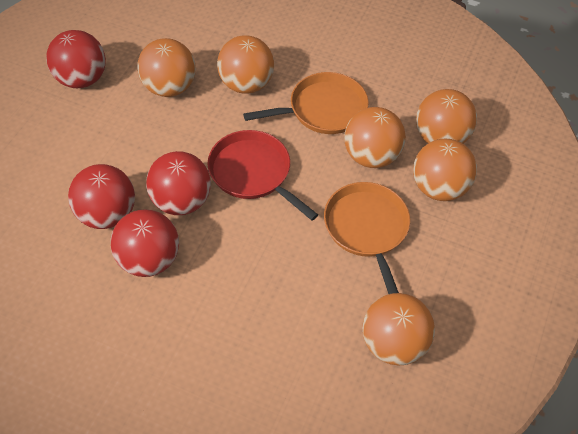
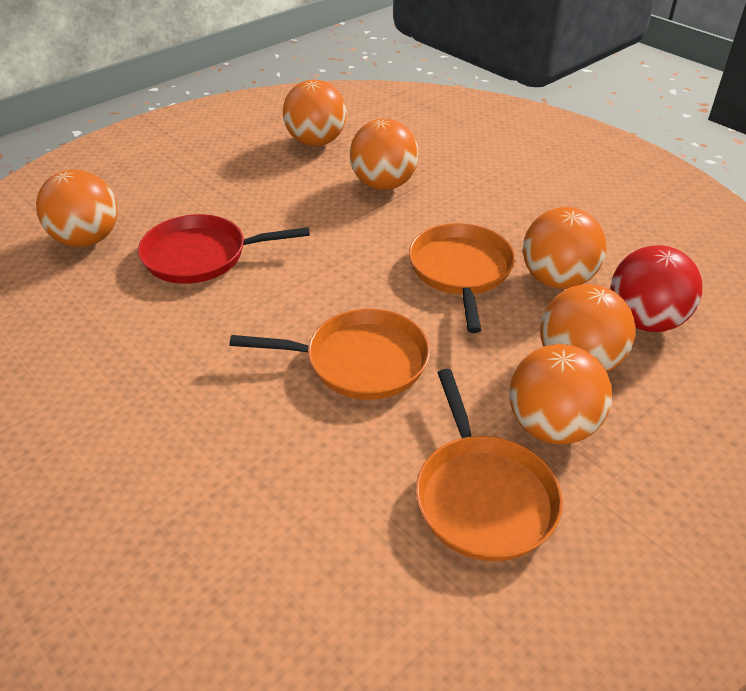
orange pan: 2 -> 3
red ball: 4 -> 1

